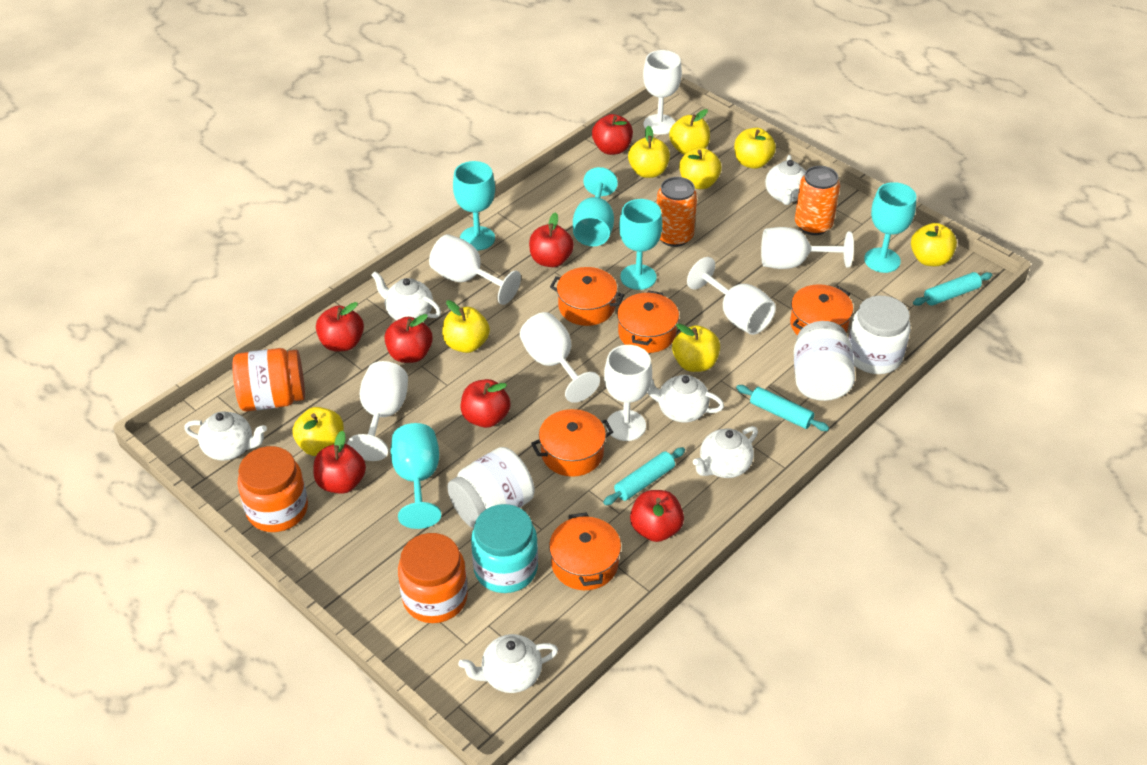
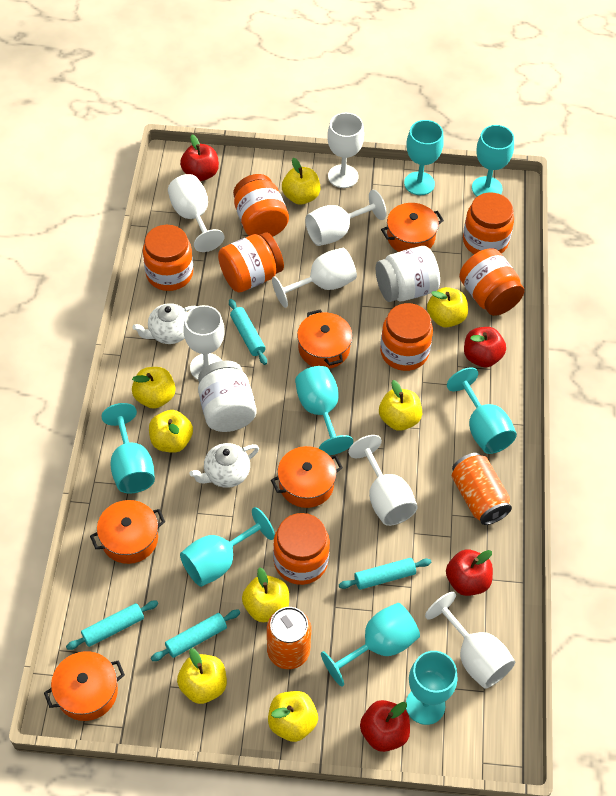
orange jar: 3 -> 7
red apple: 7 -> 4
turquoise goblet: 5 -> 8
turquoise jar: 1 -> 0
turquoise rolling pin: 3 -> 4
white jar: 3 -> 2
white teapot: 6 -> 2

